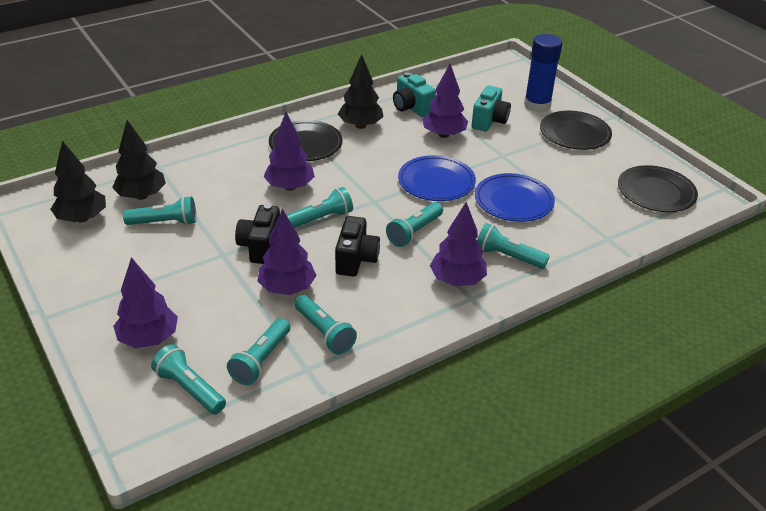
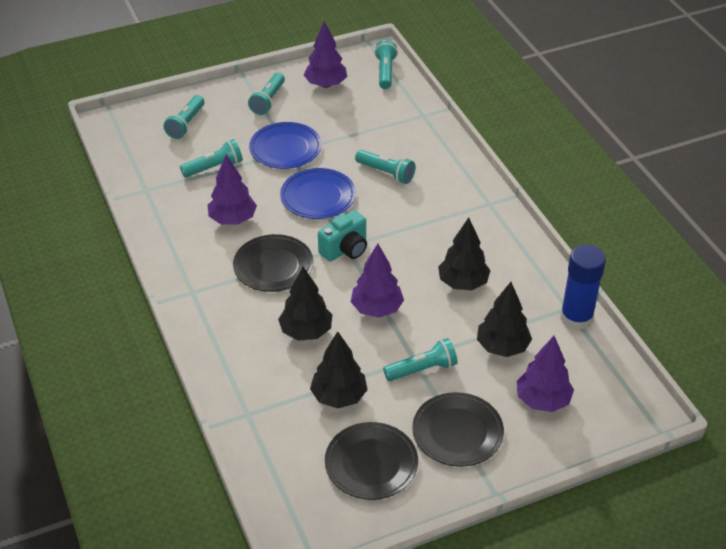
black camera: 2 -> 0
black tree: 3 -> 4
purple tree: 5 -> 4
turquoise camera: 2 -> 1
turquoise flashlight: 7 -> 6

